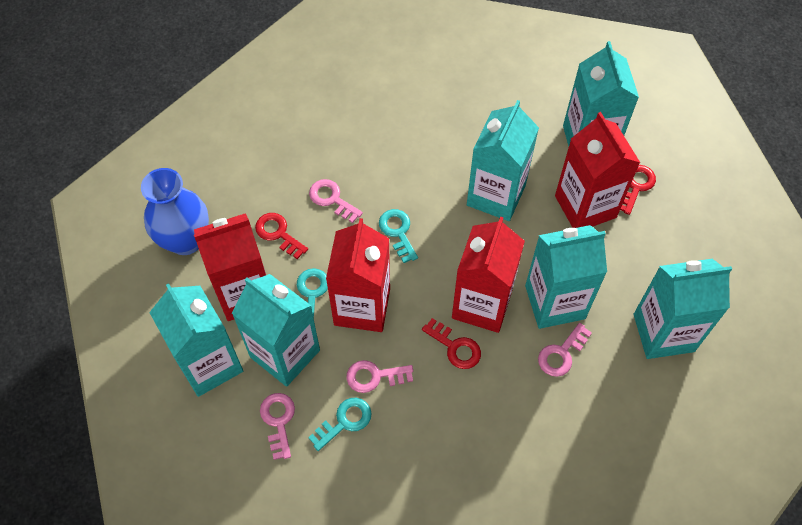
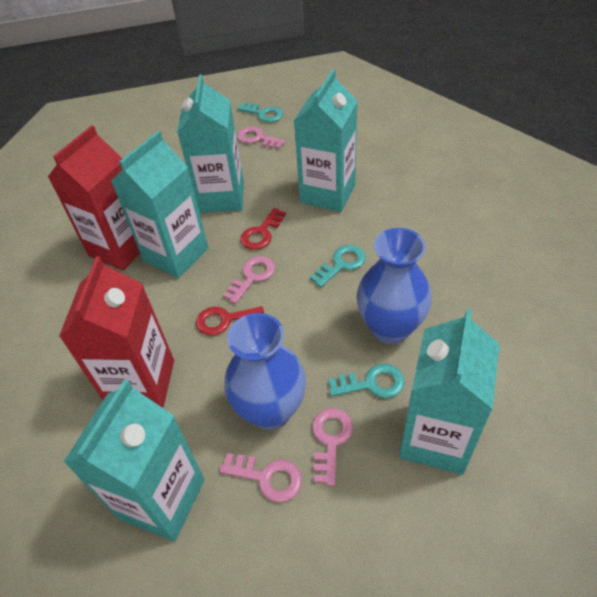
blue vase: 1 -> 2
red carton: 4 -> 2
red key: 3 -> 2
turquoise carton: 6 -> 5

